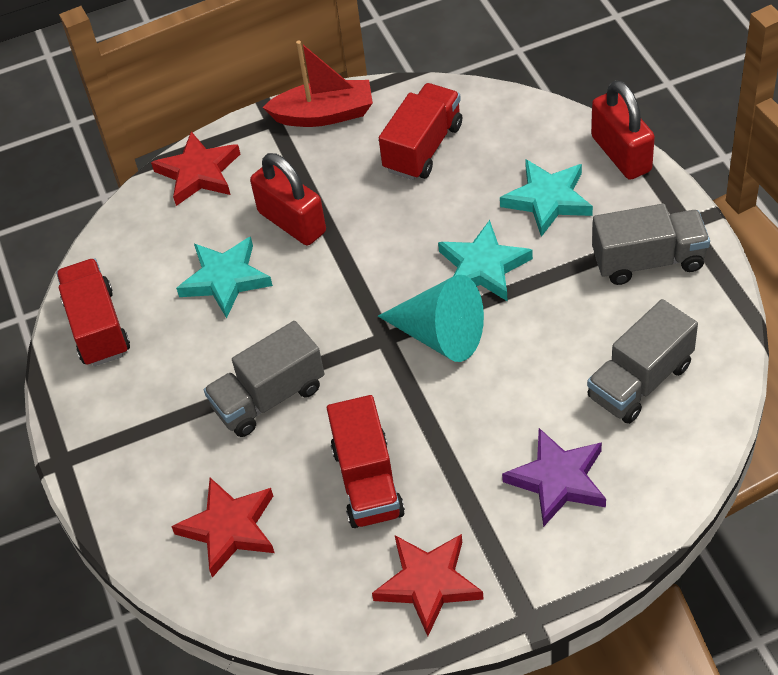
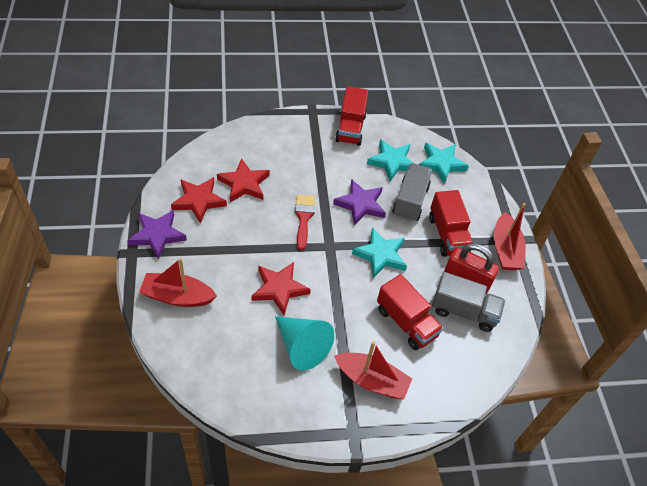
grey truck: 3 -> 2
purple star: 1 -> 2
red boat: 1 -> 3
red brush: 0 -> 1
red padlock: 2 -> 1

